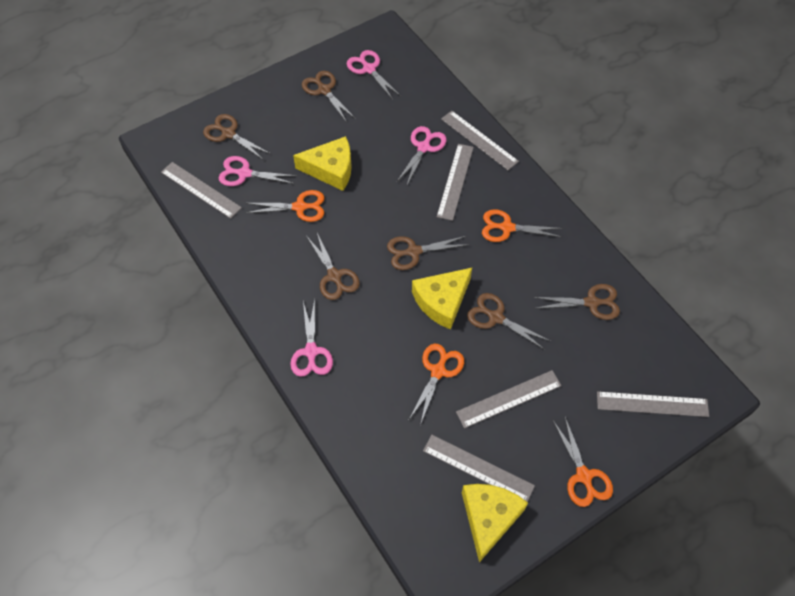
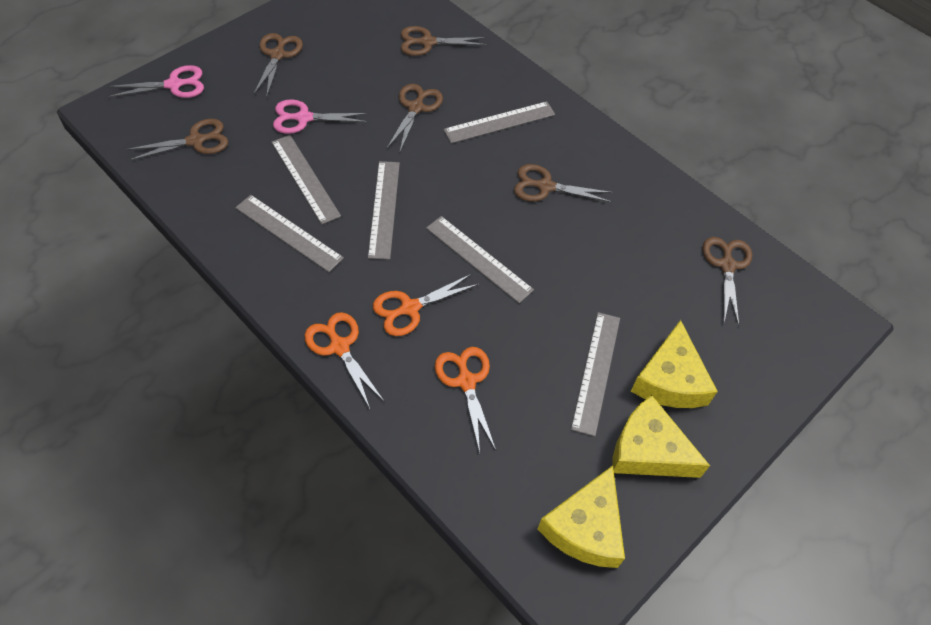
orange scissors: 4 -> 3
pink scissors: 4 -> 2

